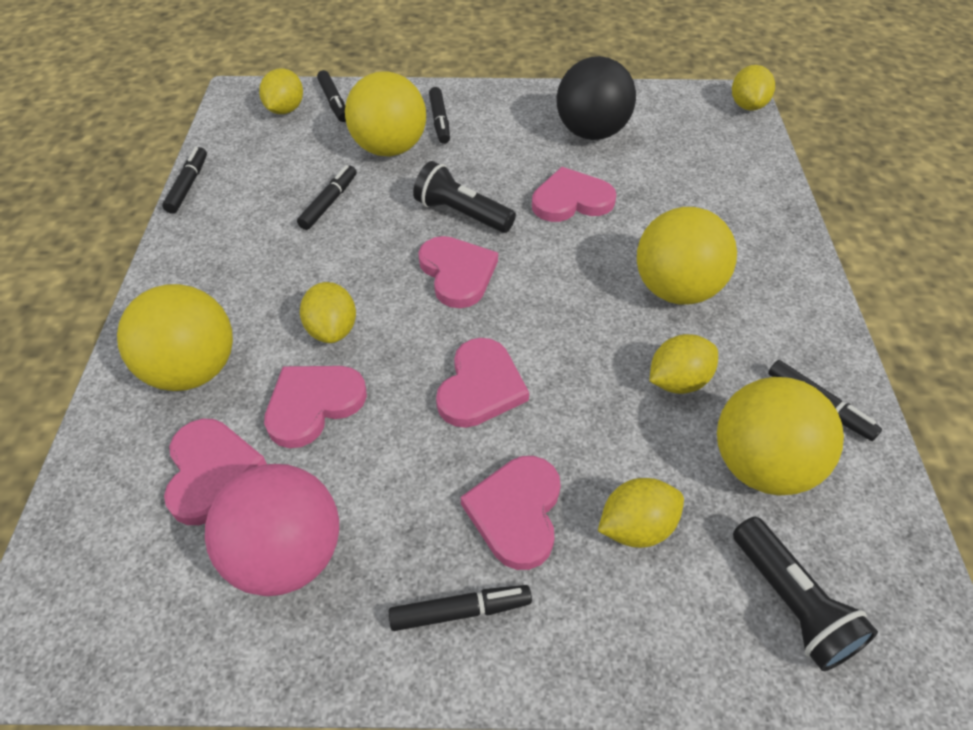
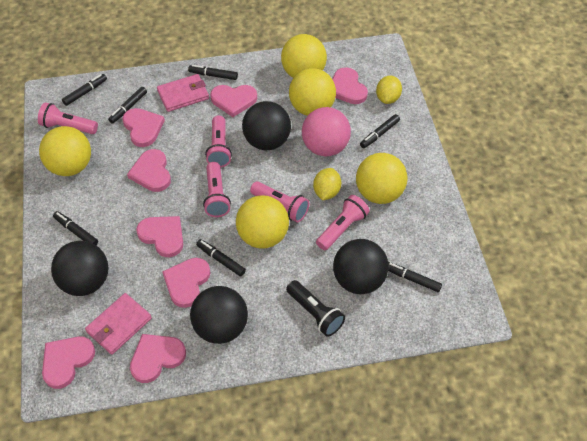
black ball: 1 -> 4
black flashlight: 2 -> 1
black marker: 6 -> 7
pink flashlight: 0 -> 5
pink heart: 6 -> 8
pink wallet: 0 -> 2
yellow ball: 4 -> 5
yellow lemon: 5 -> 2

